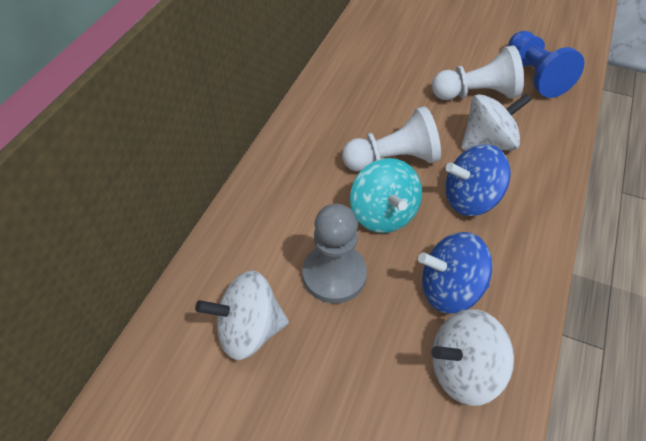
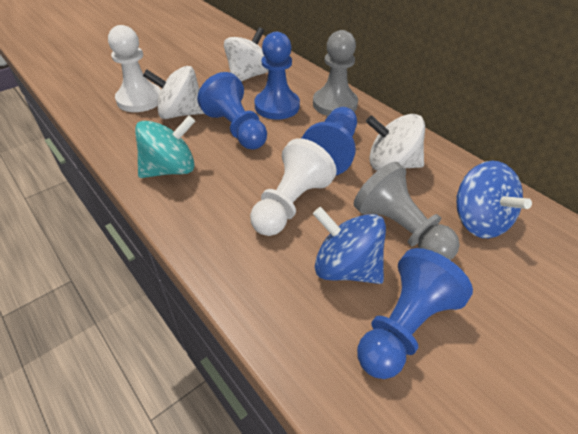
blue pawn: 1 -> 4
grey pawn: 1 -> 2

